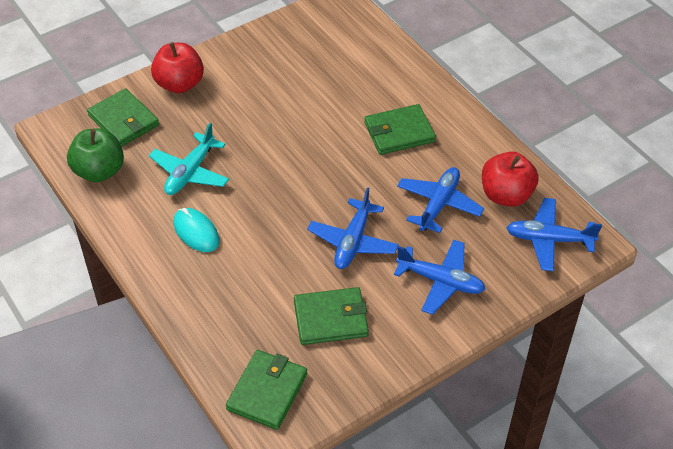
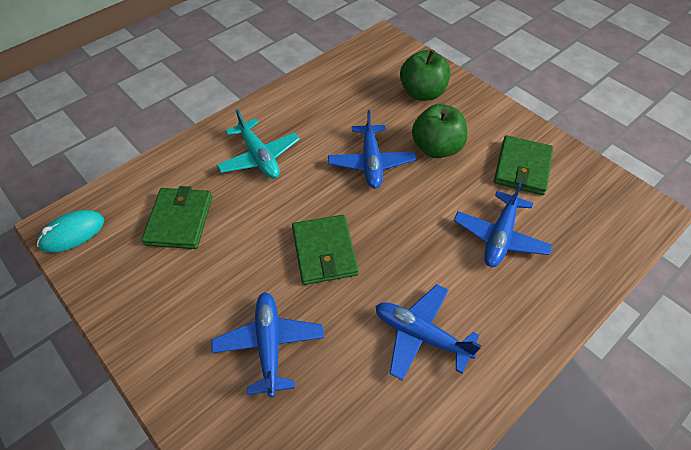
green apple: 1 -> 2
green wallet: 4 -> 3
red apple: 2 -> 0

